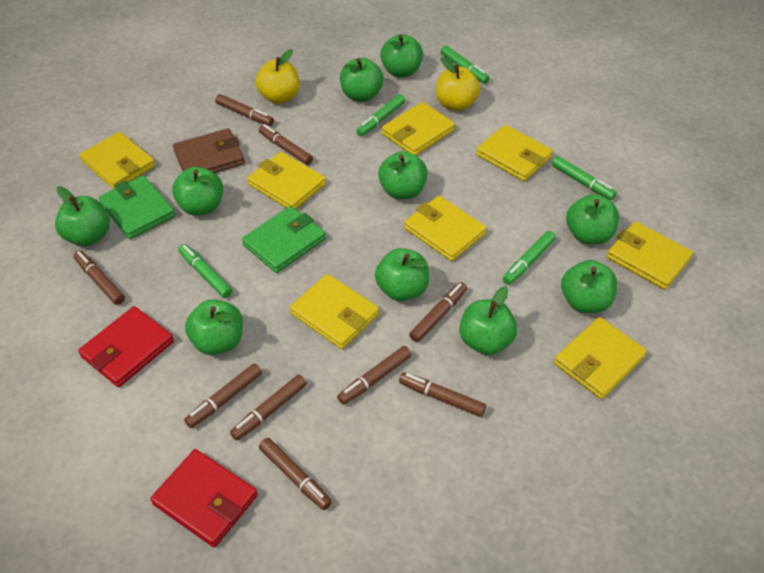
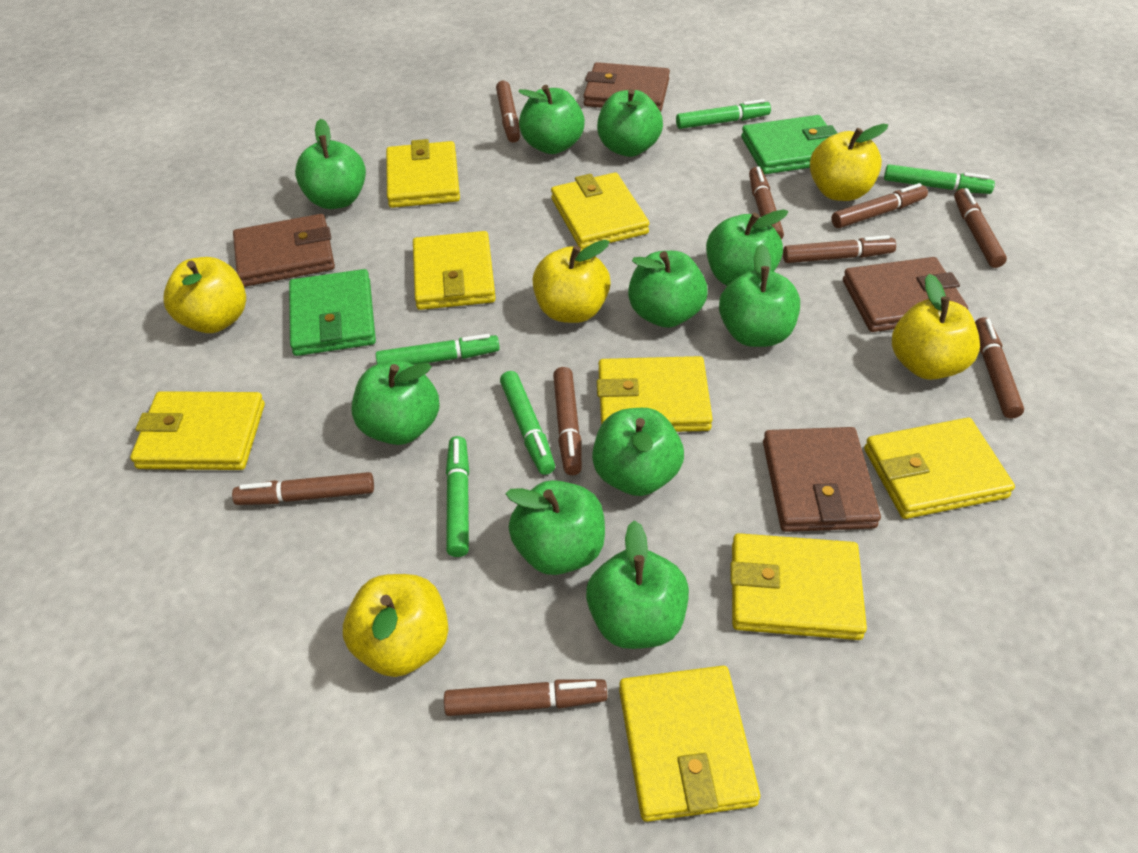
brown wallet: 1 -> 4
red wallet: 2 -> 0
yellow apple: 2 -> 5

